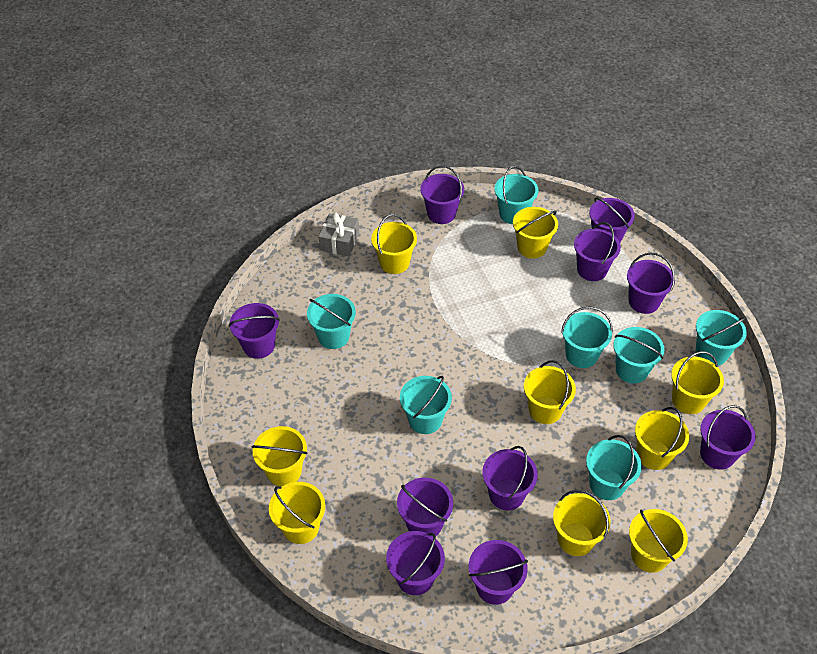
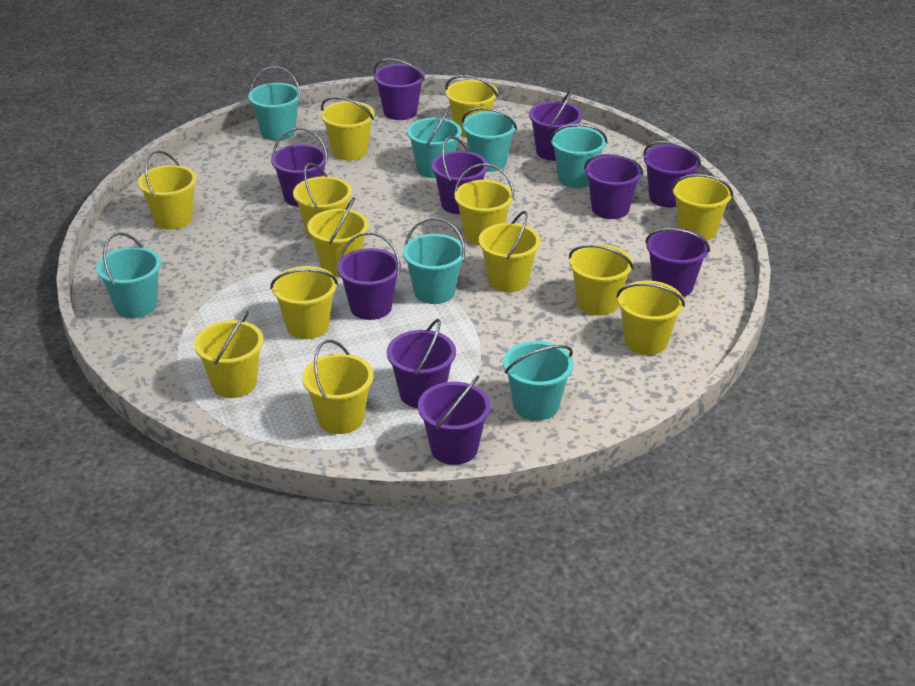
grey gift: 1 -> 0
yellow bucket: 9 -> 13

